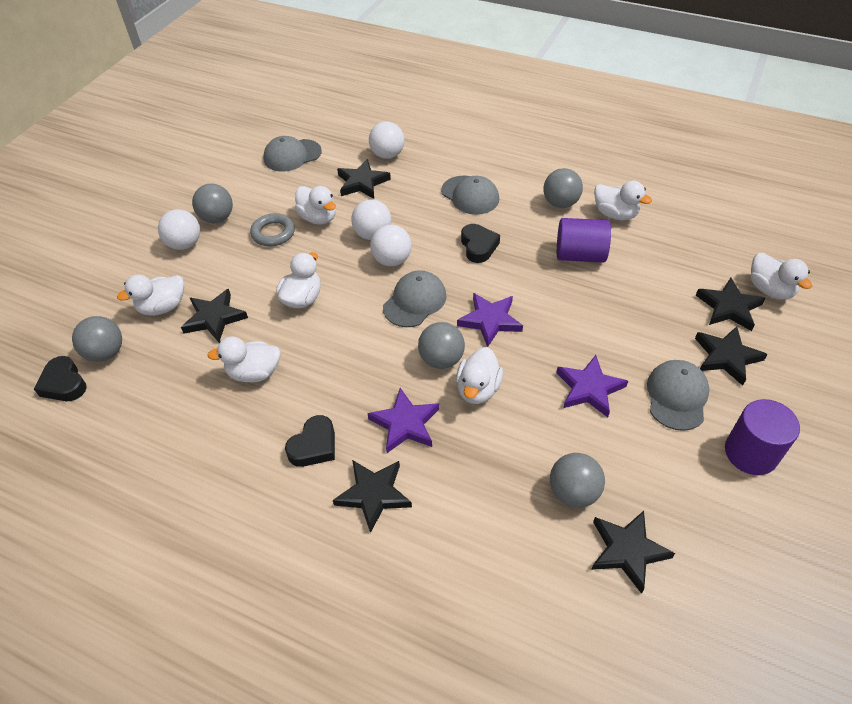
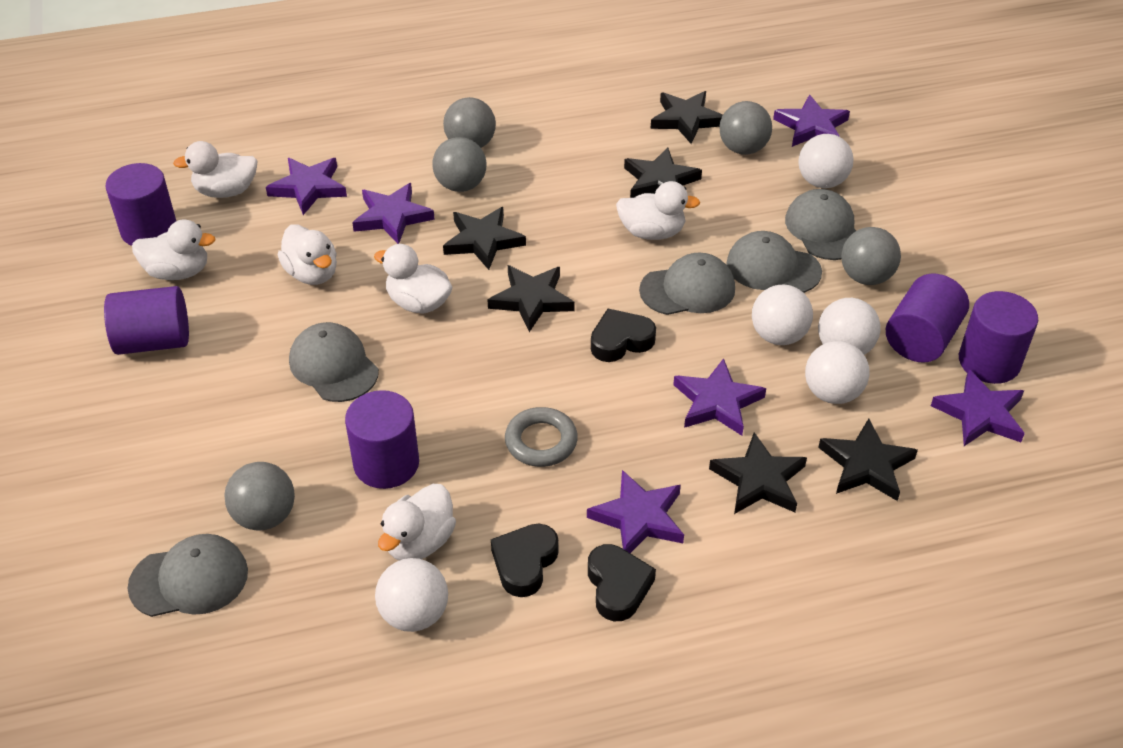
grey cap: 4 -> 5
purple cylinder: 2 -> 5
purple star: 3 -> 6
white ball: 4 -> 5
white duck: 7 -> 6

